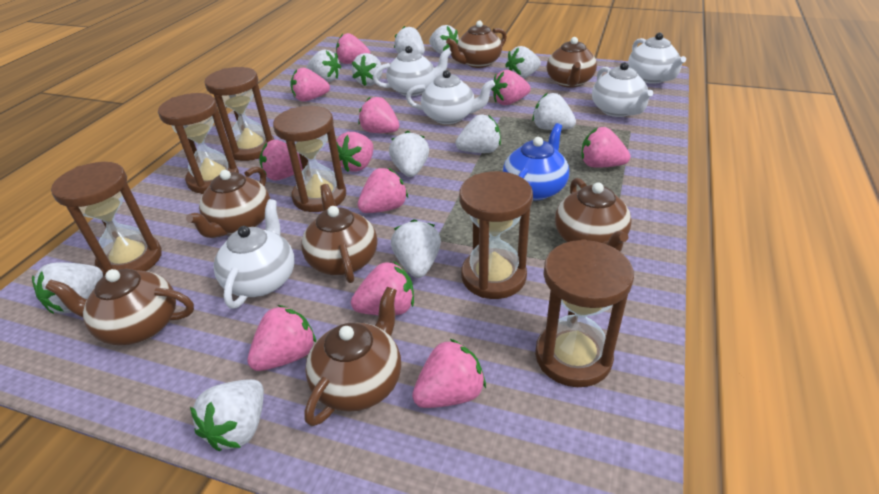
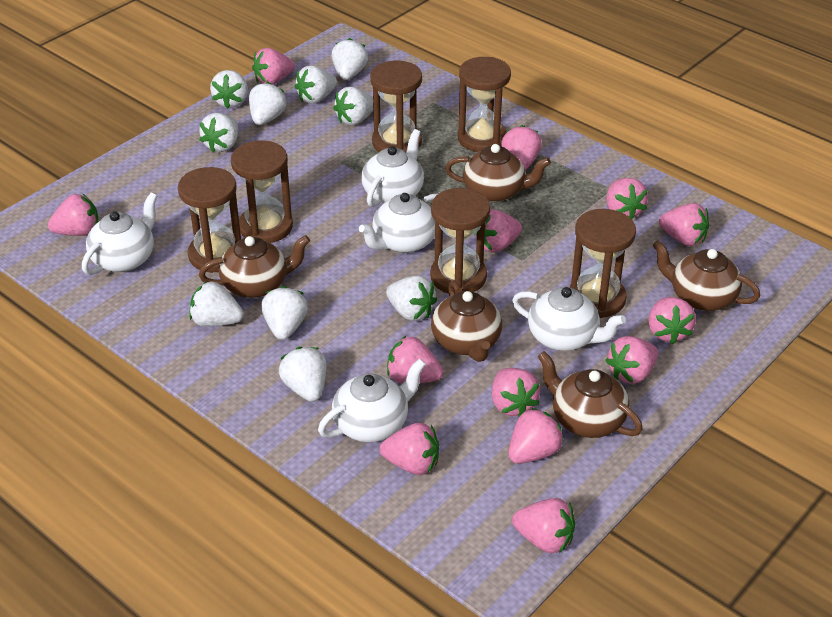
blue teapot: 1 -> 0
brown teapot: 7 -> 5
pink strawberry: 11 -> 13
white strawberry: 11 -> 10

